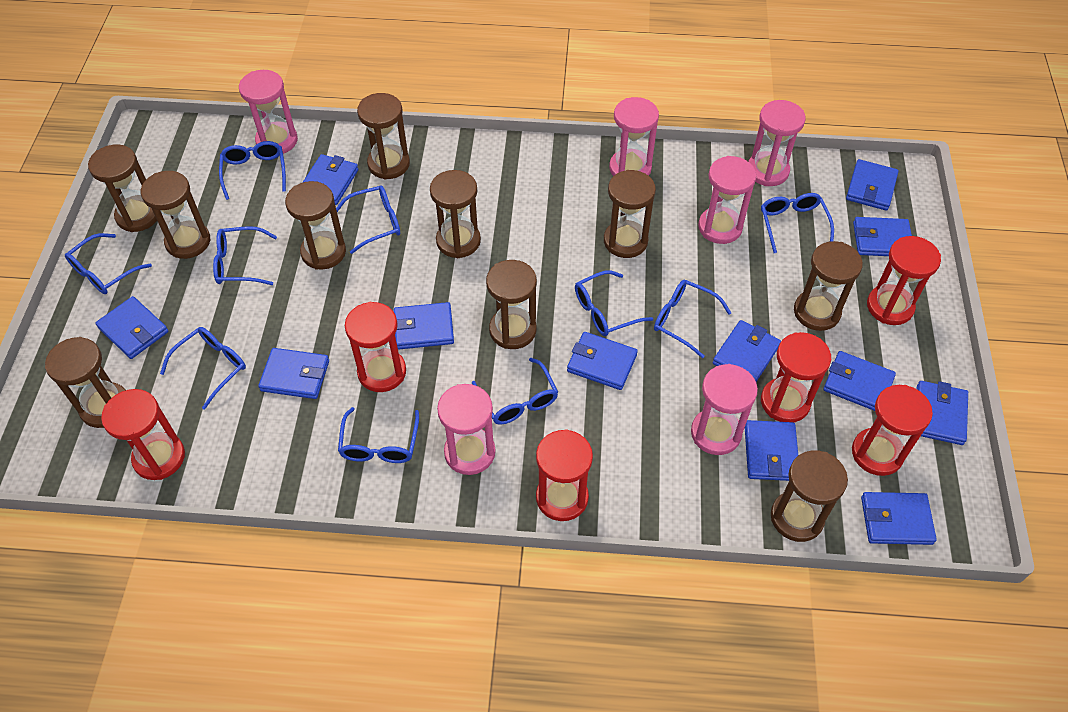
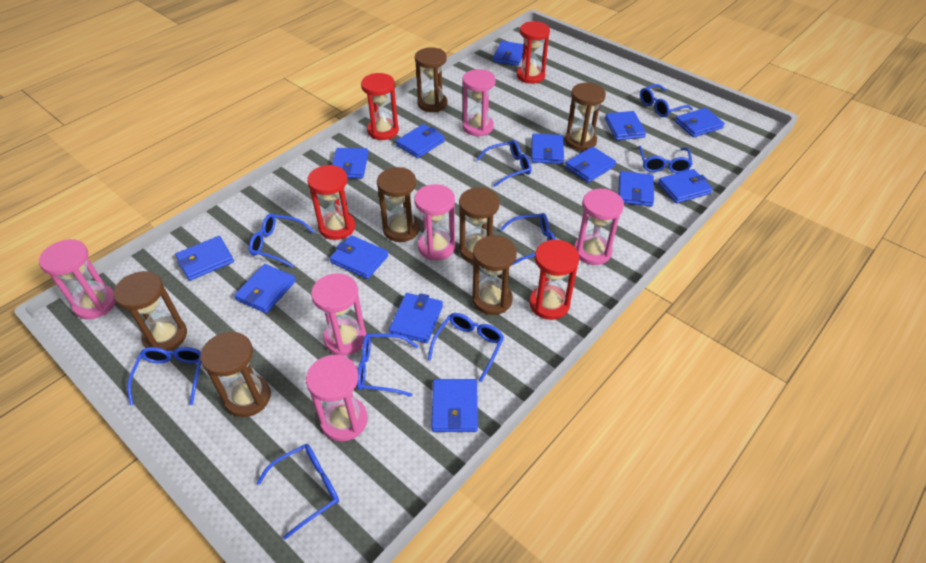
blue glasses: 10 -> 9
blue wallet: 12 -> 14
brown hourglass: 10 -> 7
red hourglass: 6 -> 4

